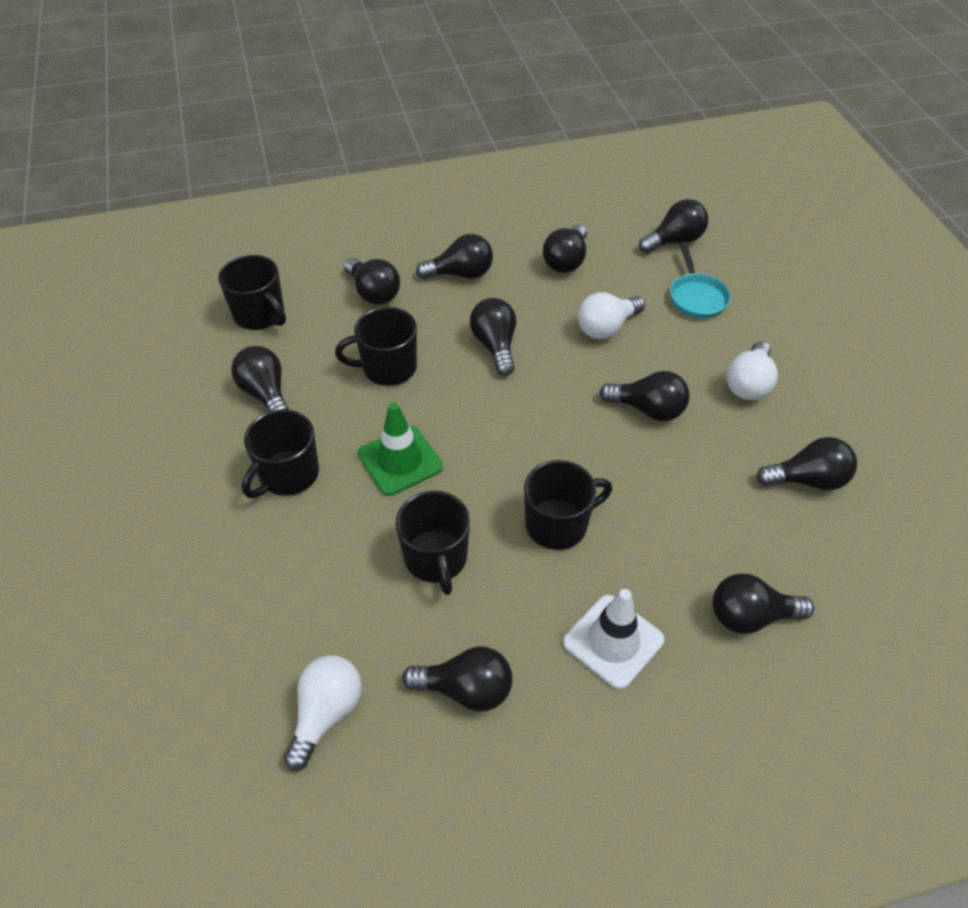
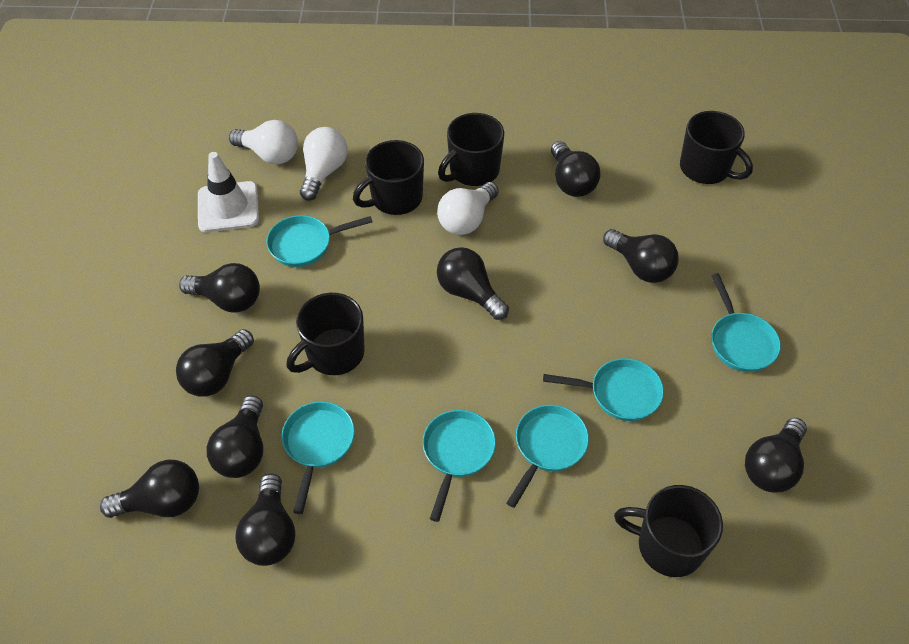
black light bulb: 10 -> 9
green traffic cone: 1 -> 0
turquoise pan: 1 -> 6

